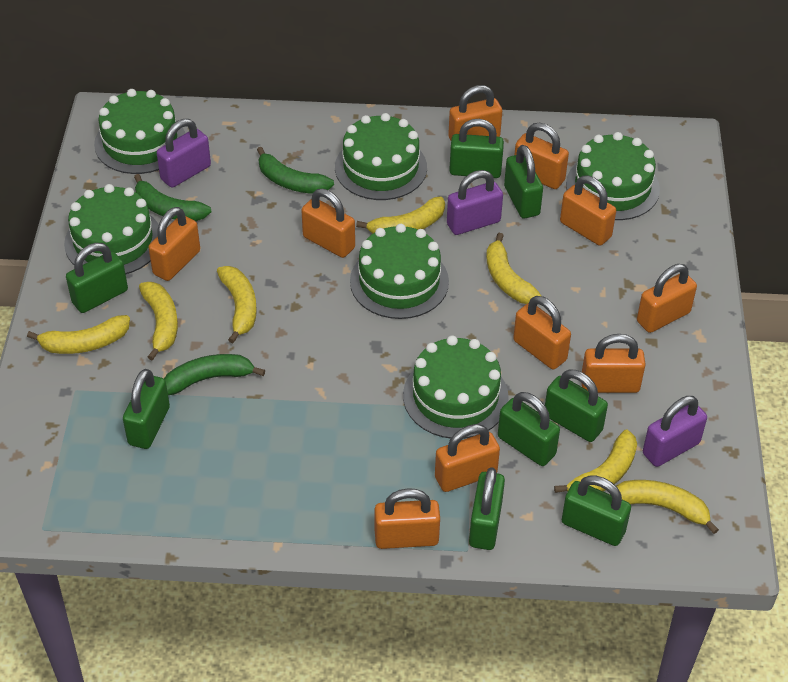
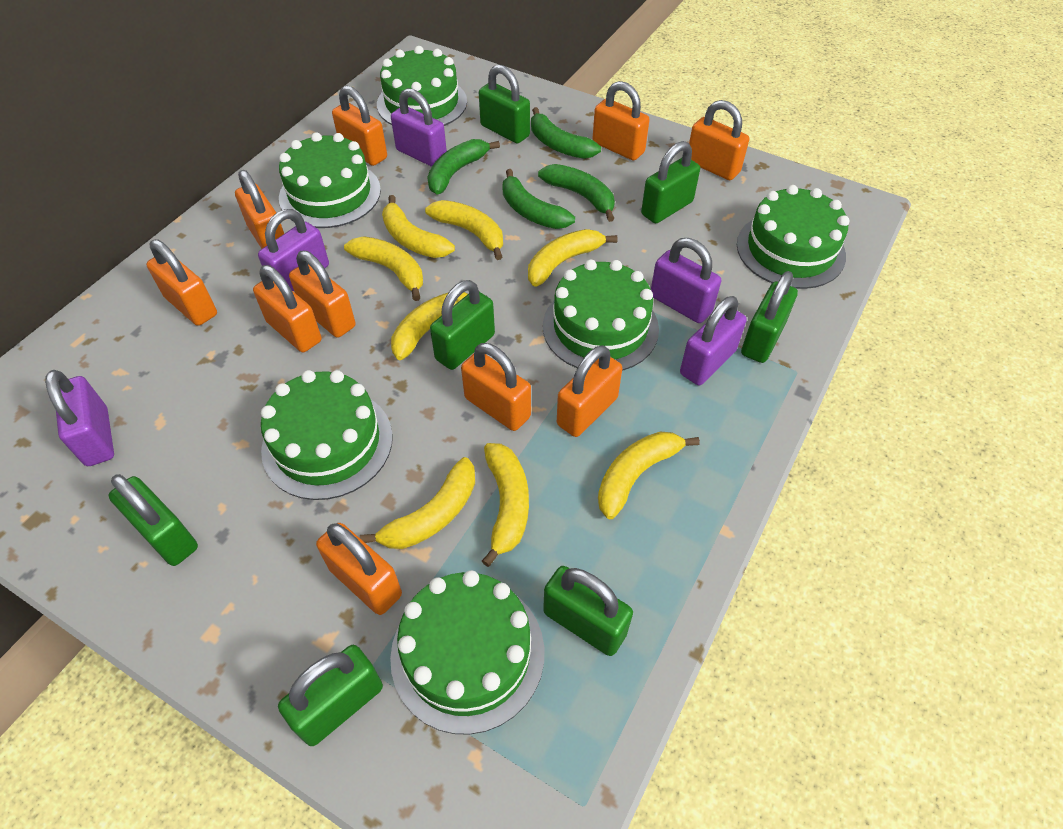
green banana: 3 -> 4
green padlock: 8 -> 7
purple padlock: 3 -> 5
yellow banana: 7 -> 8

